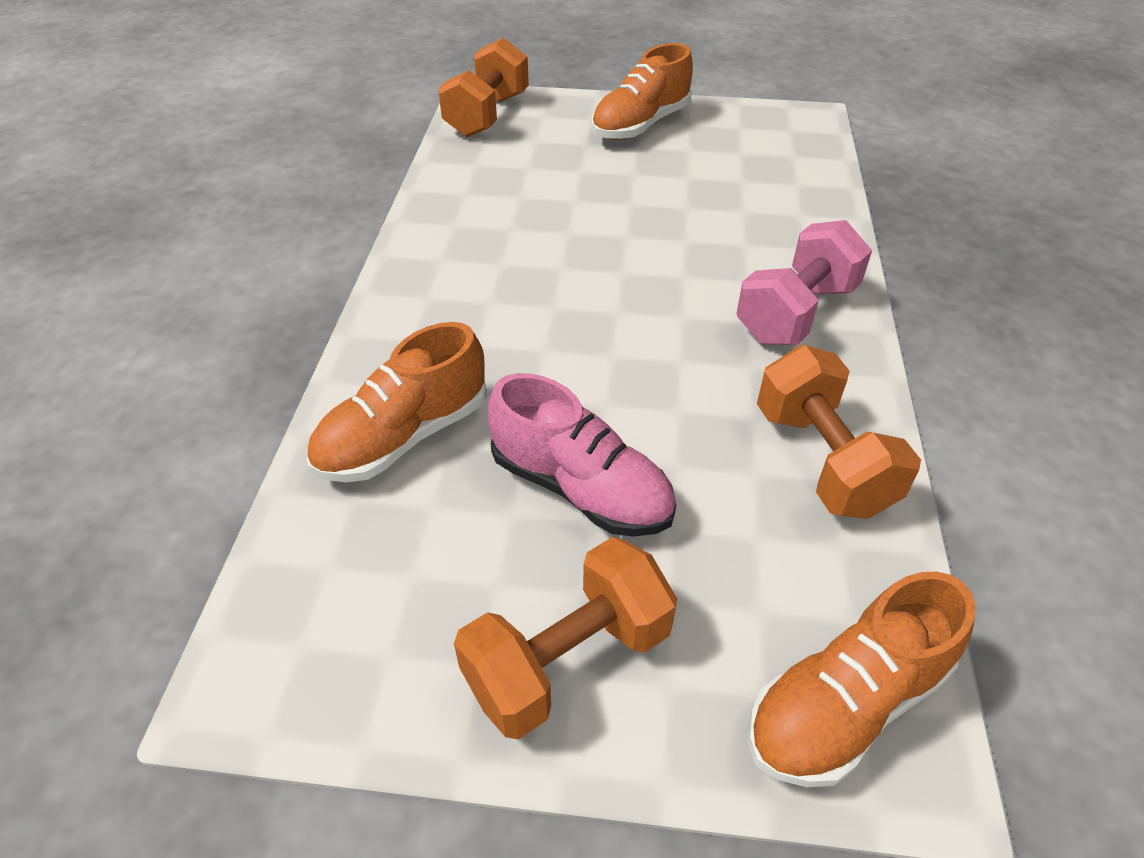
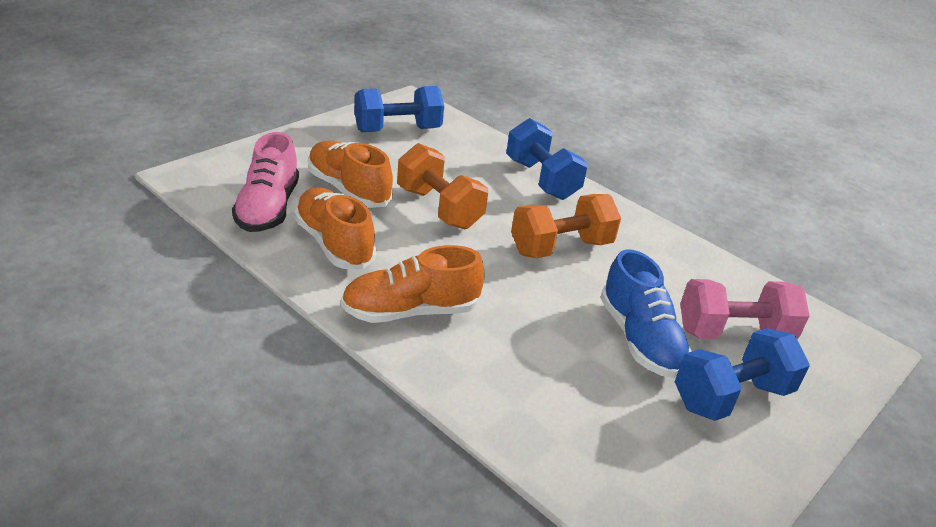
blue dumbbell: 0 -> 3
blue shoe: 0 -> 1
orange dumbbell: 3 -> 2

